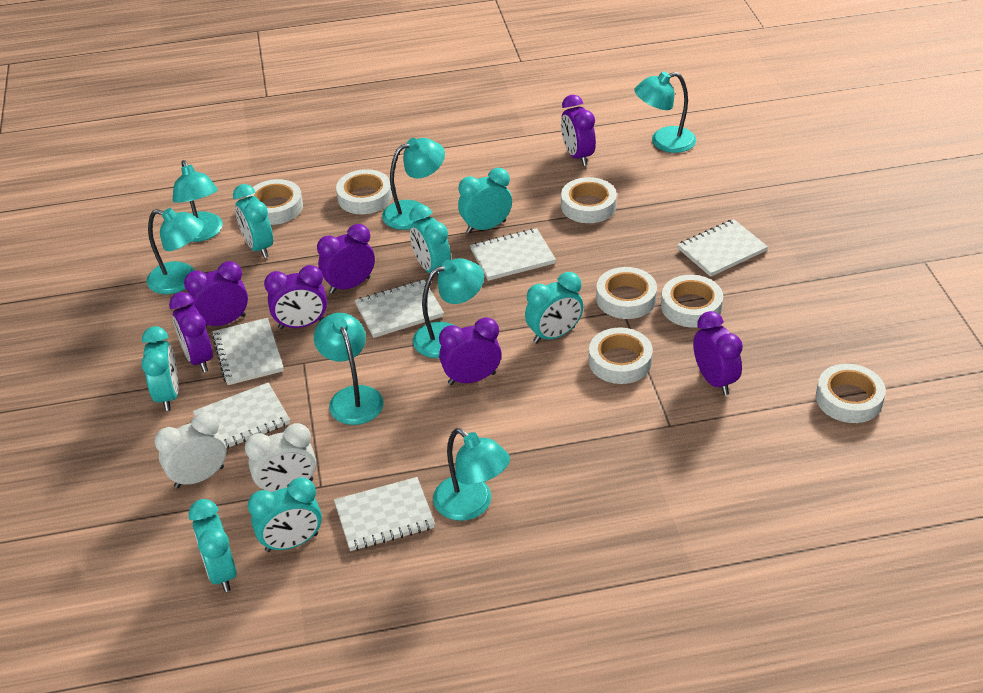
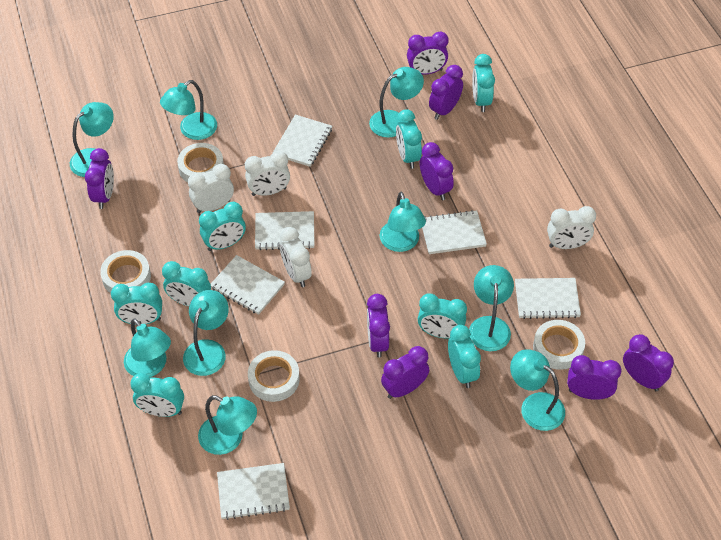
purple clock: 7 -> 8
turquoise clock: 7 -> 8
turquoise lamp: 7 -> 9
white clock: 2 -> 4
white tape: 7 -> 4

